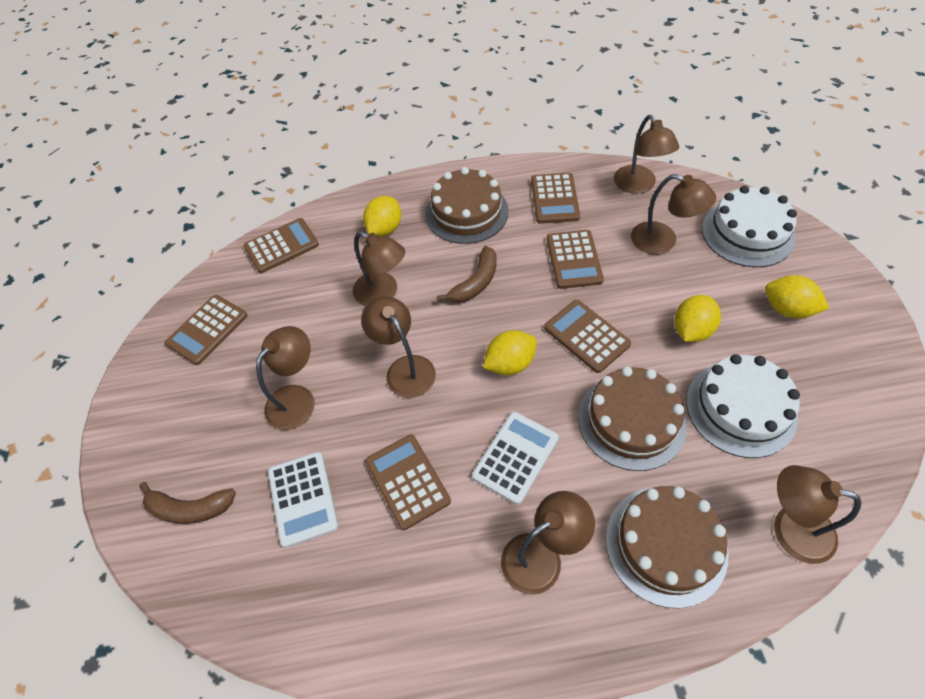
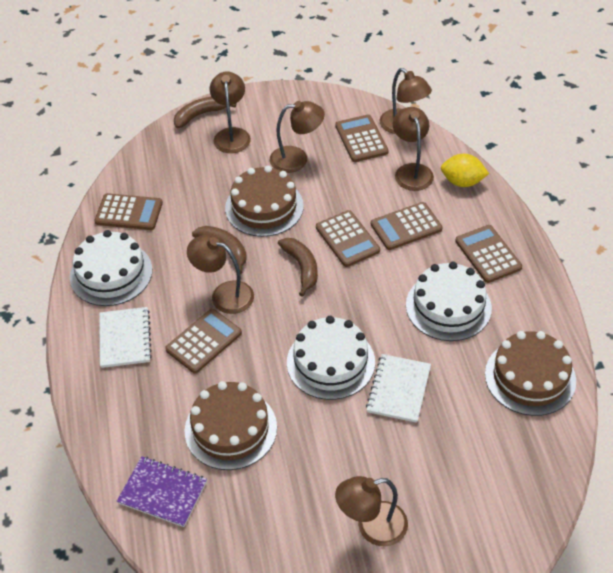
brown banana: 2 -> 3
brown lamp: 7 -> 6
purple notebook: 0 -> 1
white cake: 2 -> 3
white calculator: 2 -> 0
white notebook: 0 -> 2
yellow lemon: 4 -> 1

